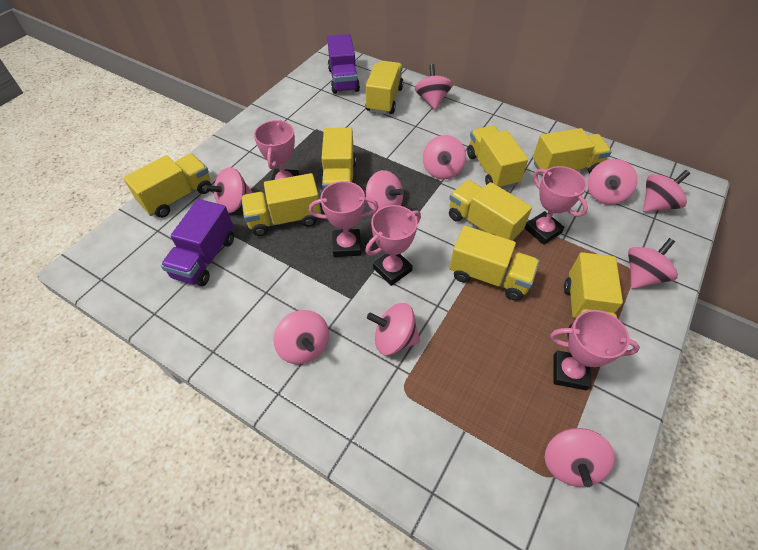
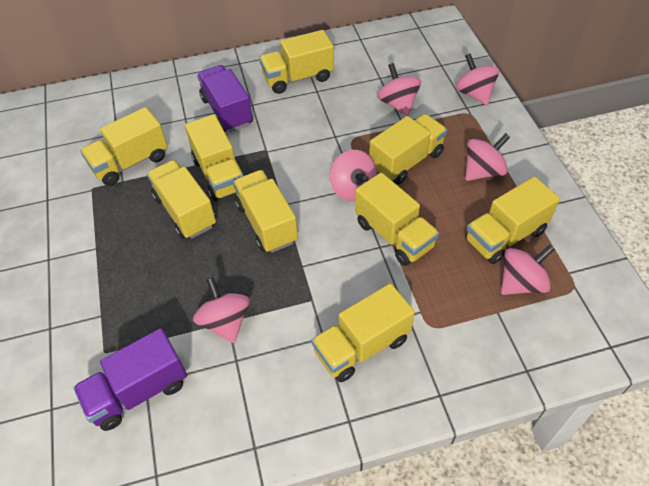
pink spinning top: 10 -> 6
pink trophy: 5 -> 0

